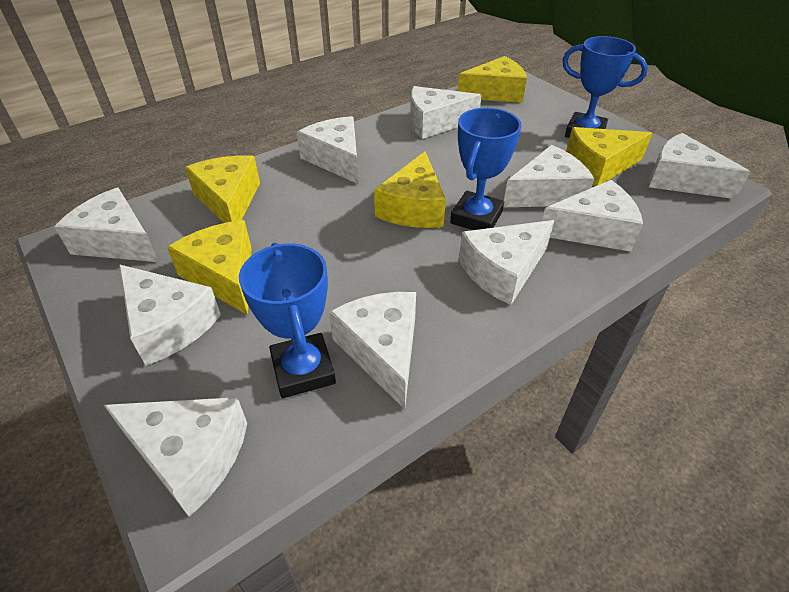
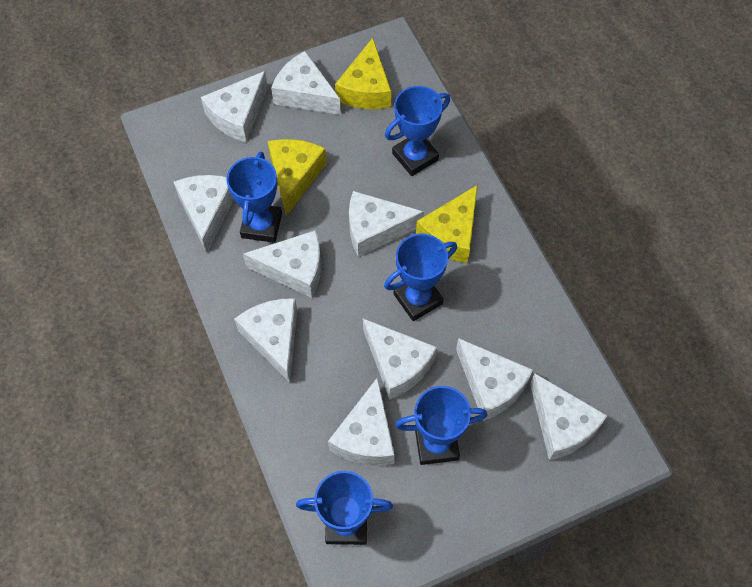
blue trophy: 3 -> 5
yellow cheese: 5 -> 3

